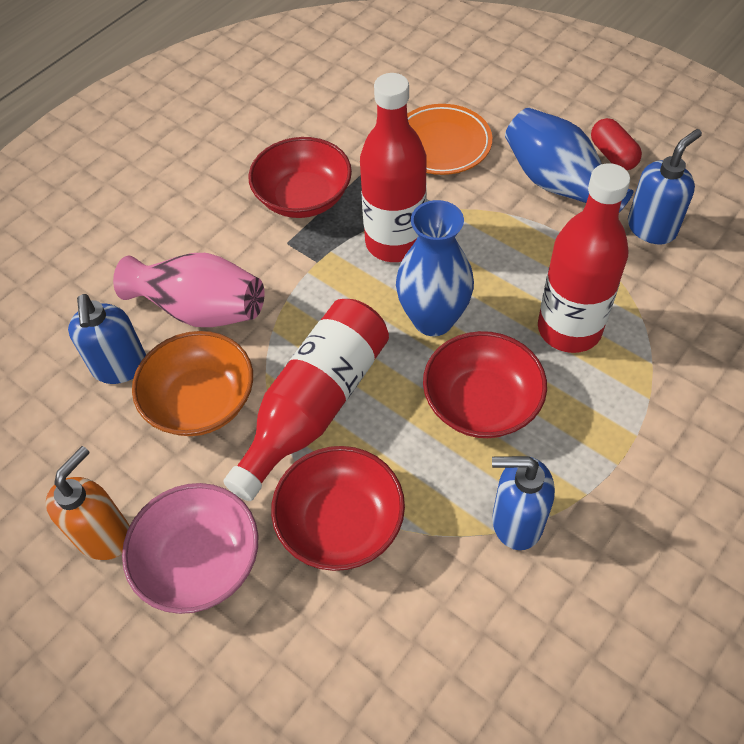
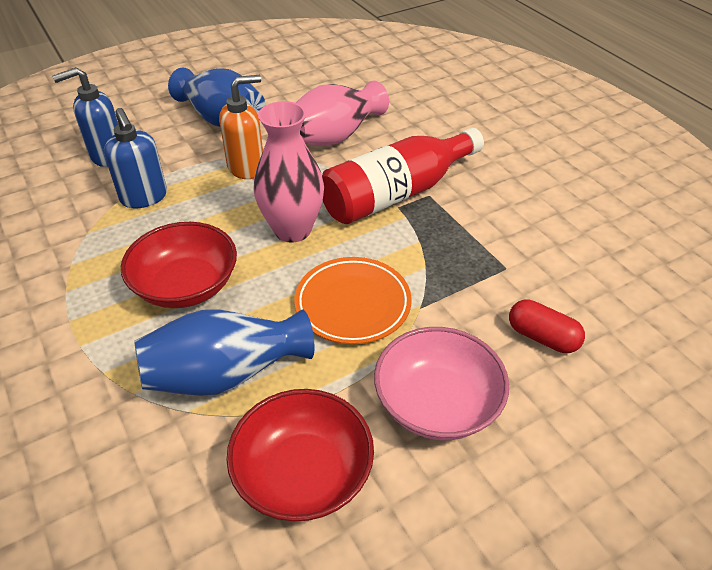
blue soap dispenser: 3 -> 2
orange bowl: 1 -> 0
pink vase: 1 -> 2
red bottle: 3 -> 1
red bowl: 3 -> 2

